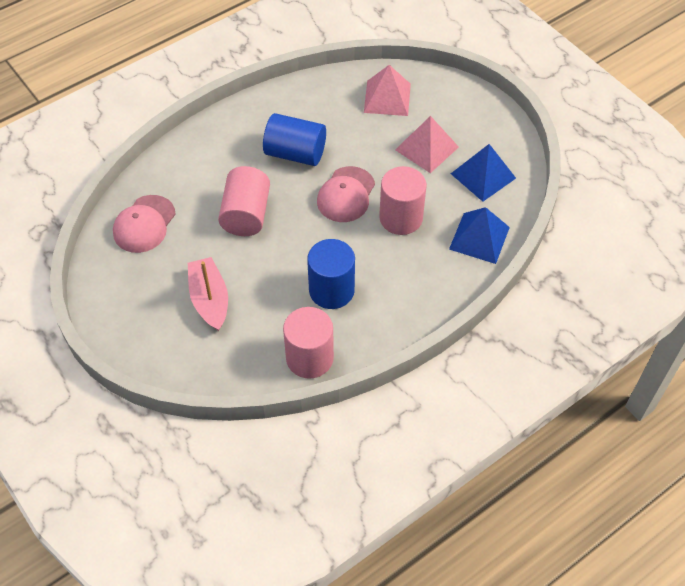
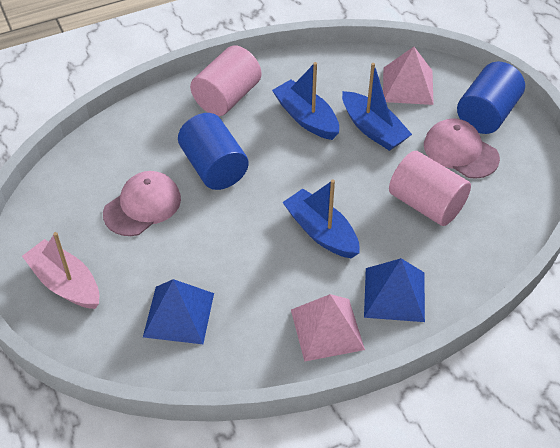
blue boat: 0 -> 3
pink cylinder: 3 -> 2

